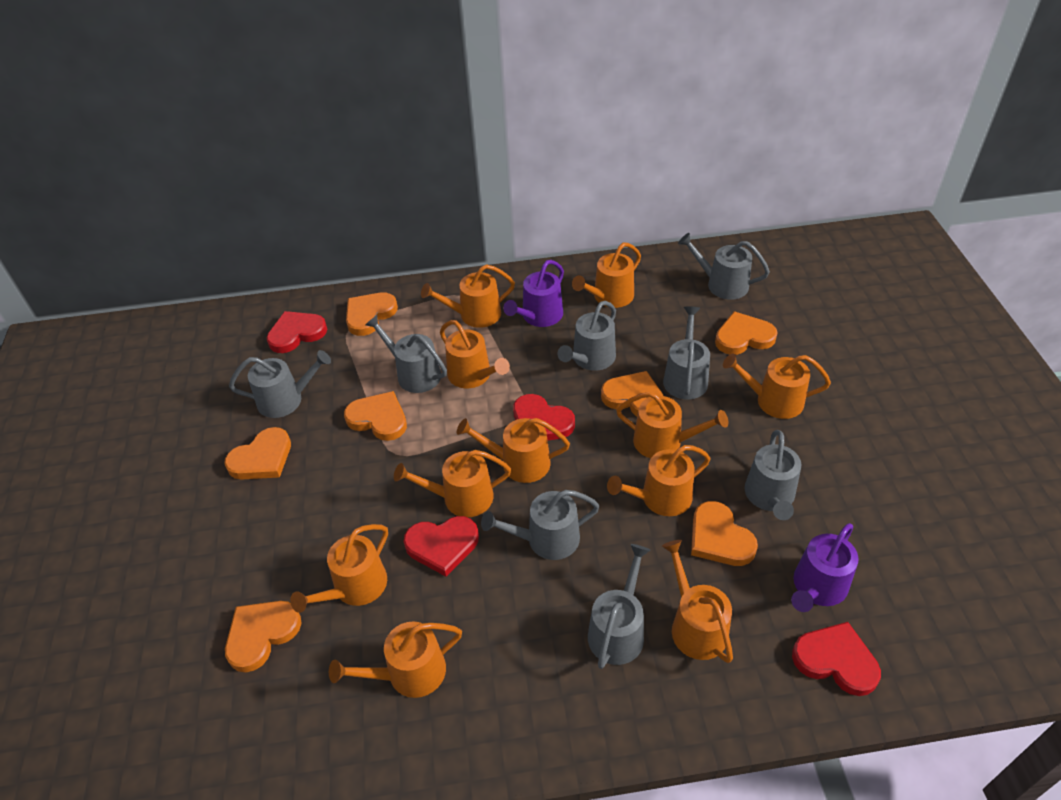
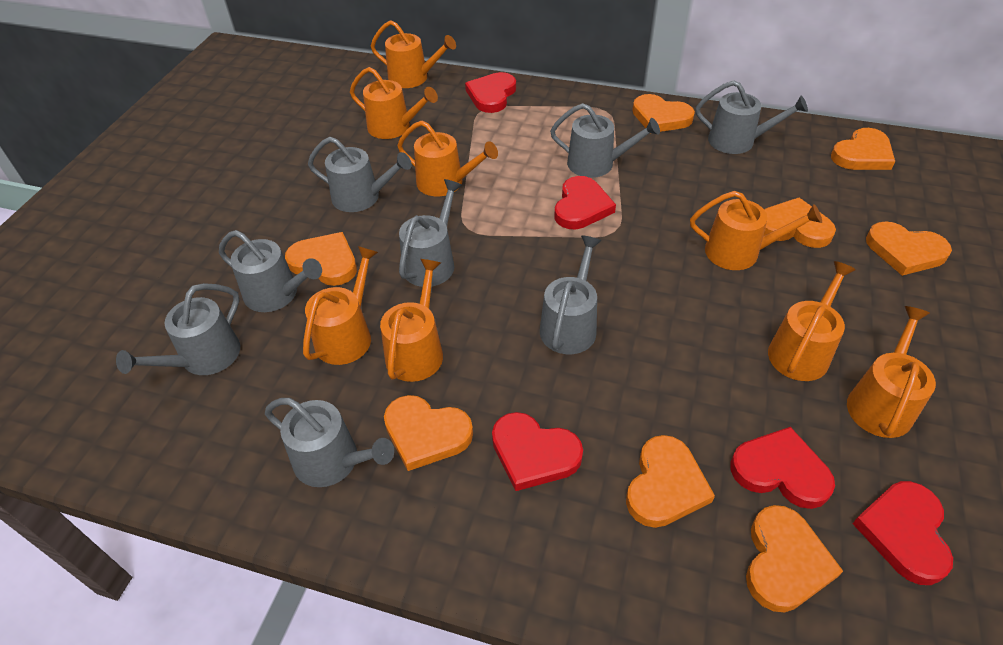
orange heart: 7 -> 8
orange watering can: 11 -> 8
purple watering can: 2 -> 0
red heart: 4 -> 5

